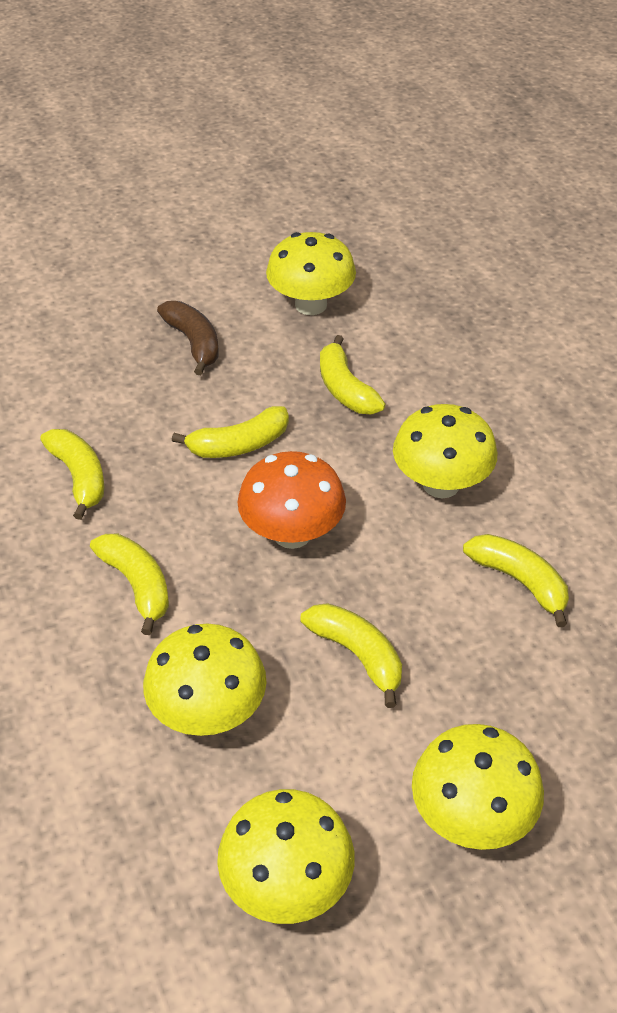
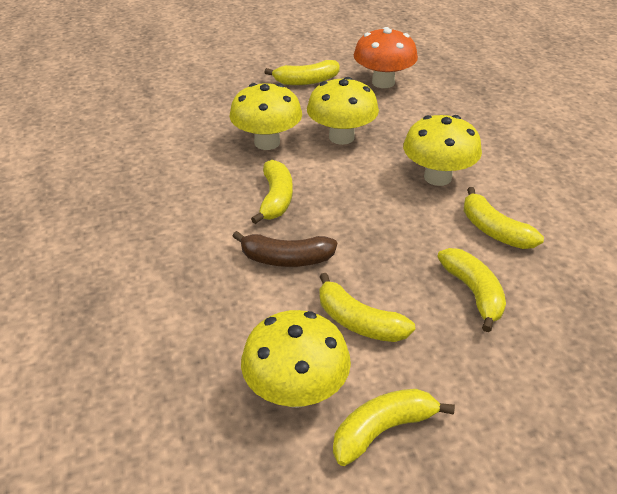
yellow mushroom: 5 -> 4

